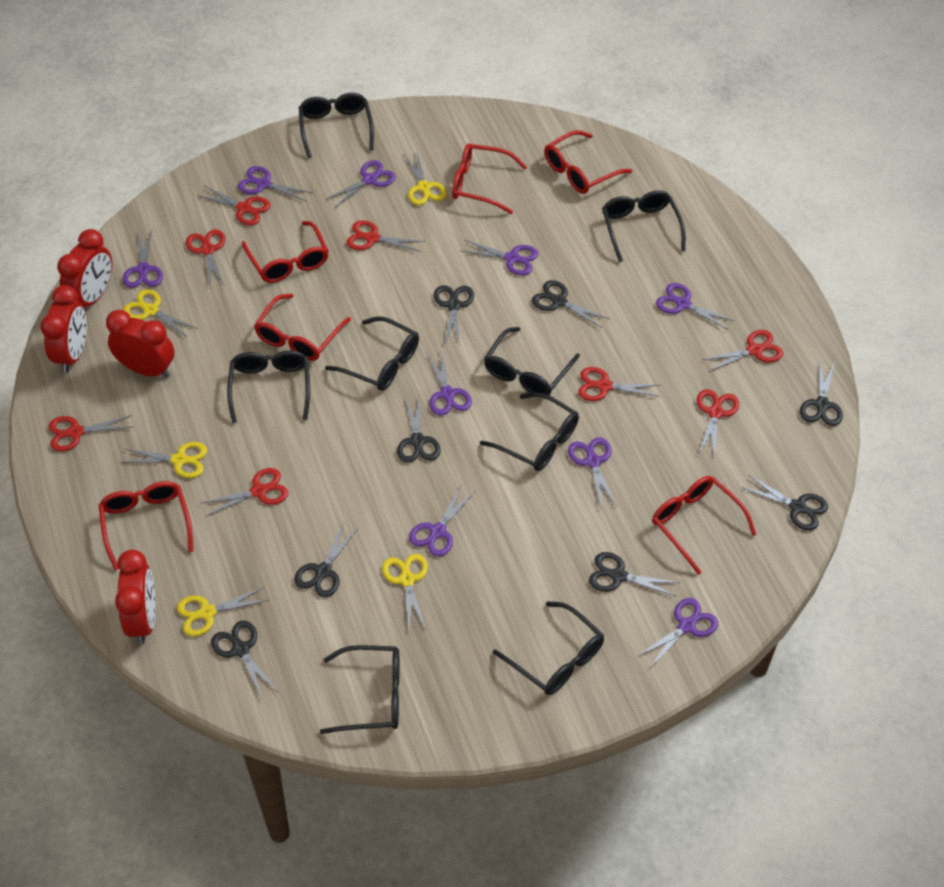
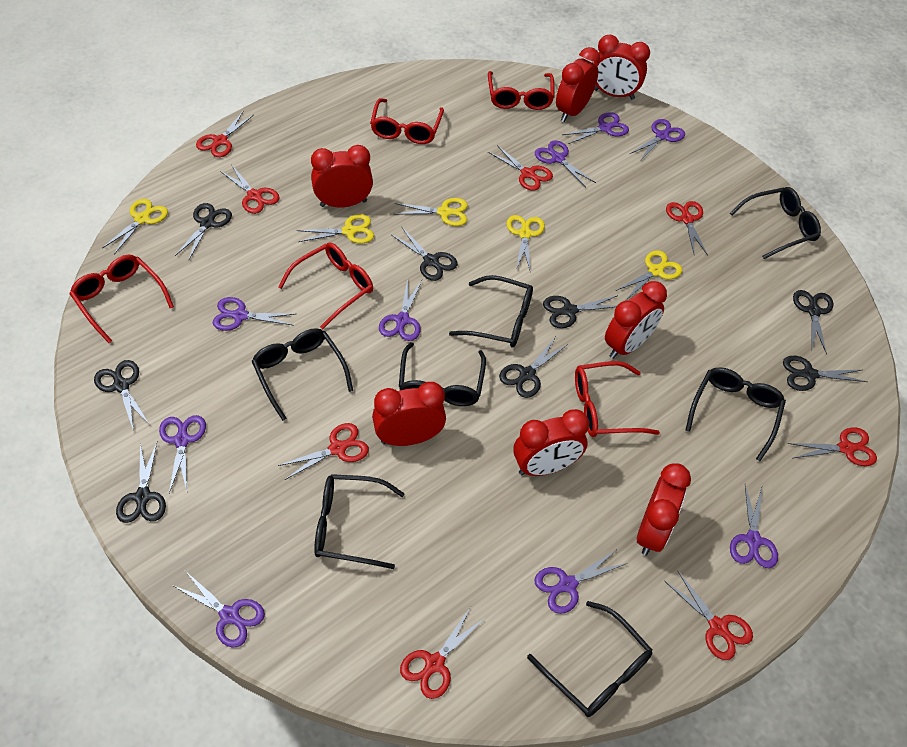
black glasses: 8 -> 7
red clock: 4 -> 7
red glasses: 6 -> 5

